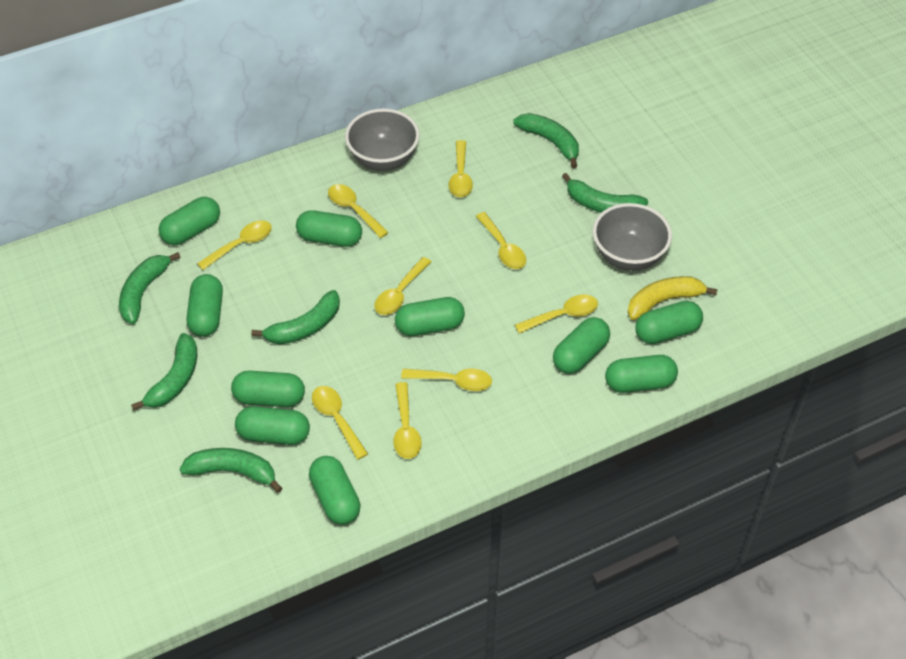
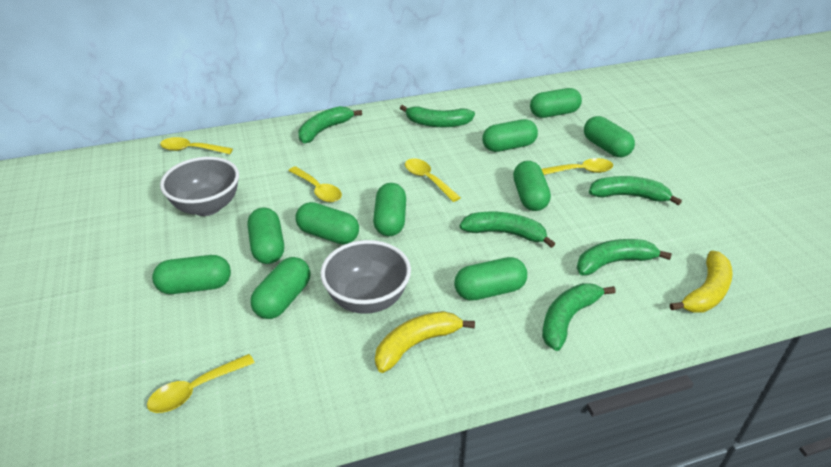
yellow banana: 1 -> 2
yellow spoon: 9 -> 5

